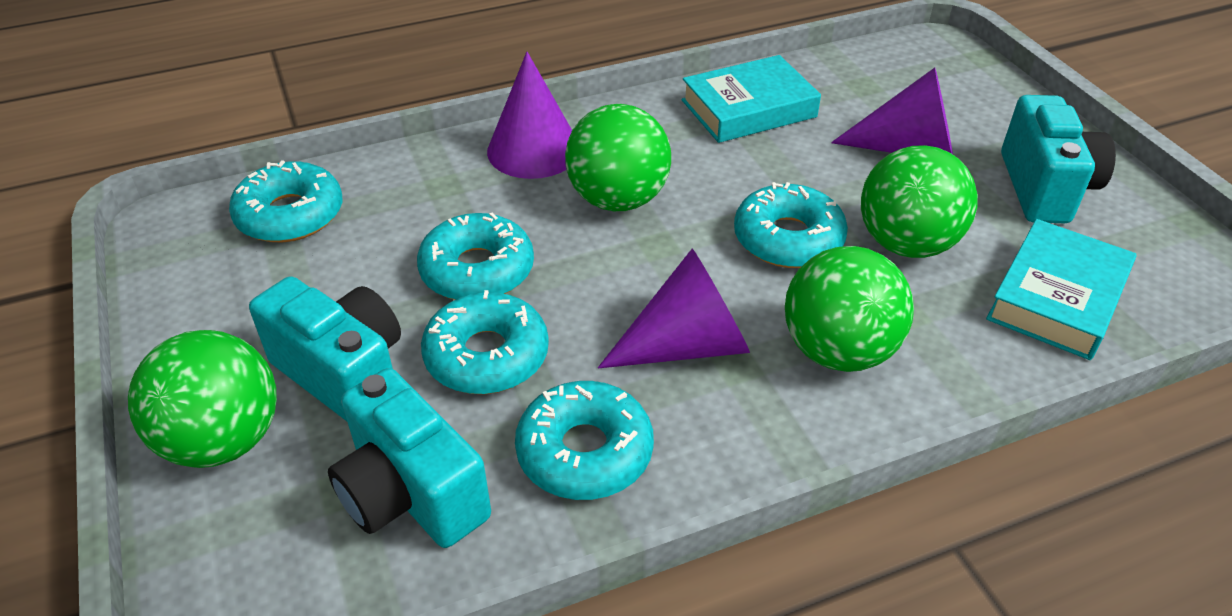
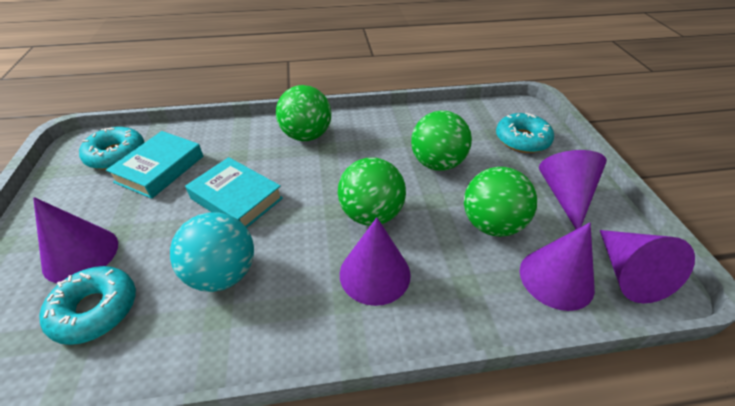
purple cone: 3 -> 5
turquoise ball: 0 -> 1
turquoise camera: 3 -> 0
turquoise donut: 5 -> 3

